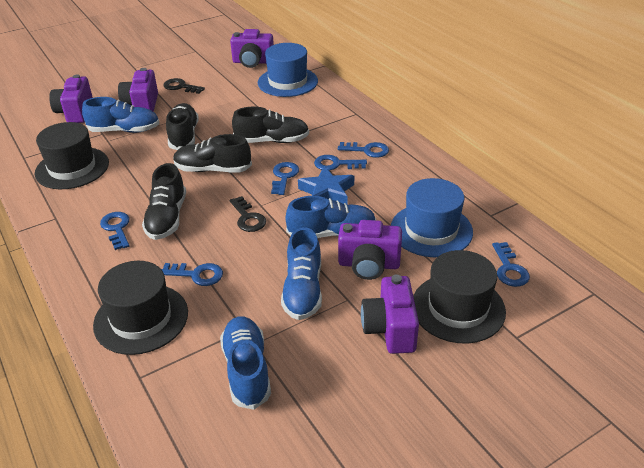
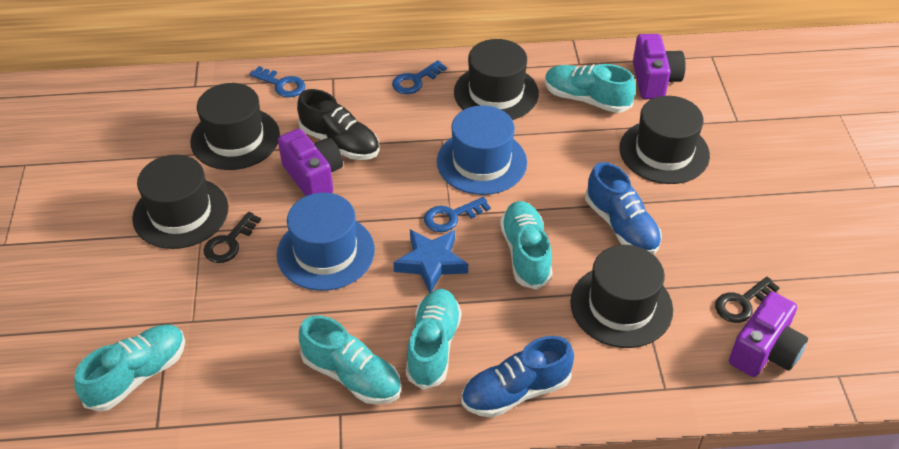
black hat: 3 -> 5
black shoe: 4 -> 1
blue key: 6 -> 3
blue shoe: 4 -> 2
purple camera: 5 -> 3
turquoise shoe: 0 -> 5

